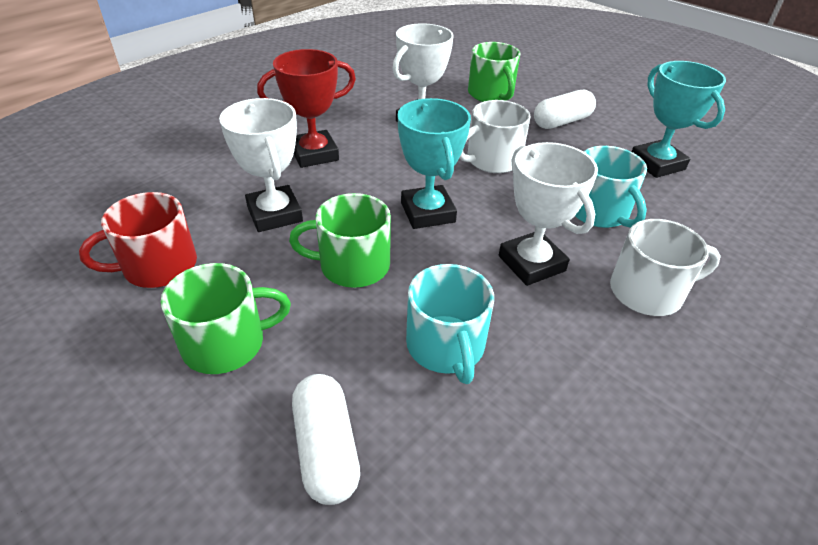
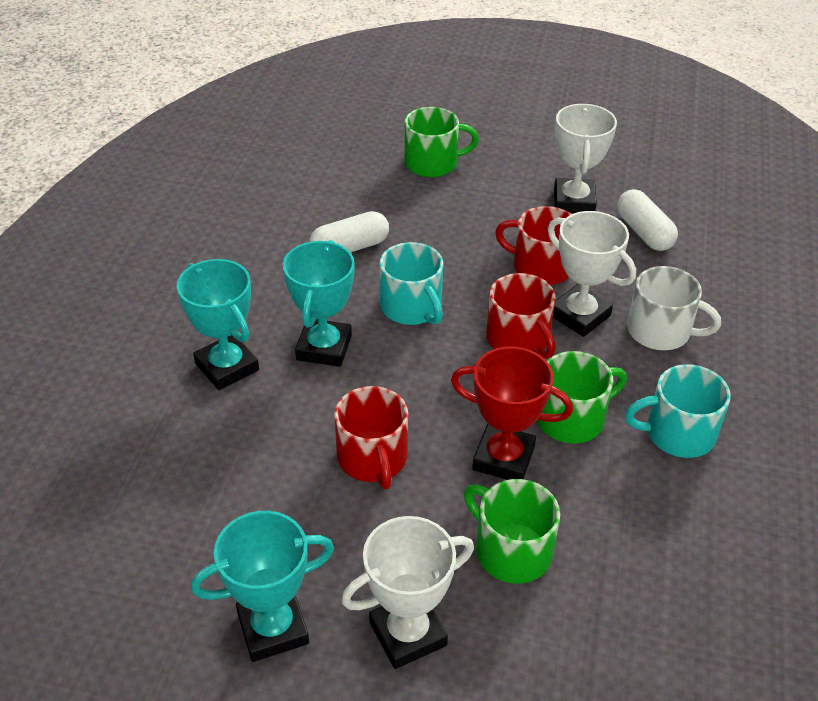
red mug: 1 -> 3
turquoise trophy: 2 -> 3
white mug: 2 -> 1

